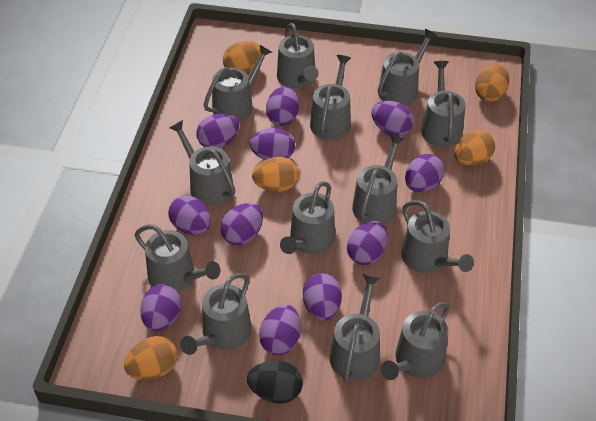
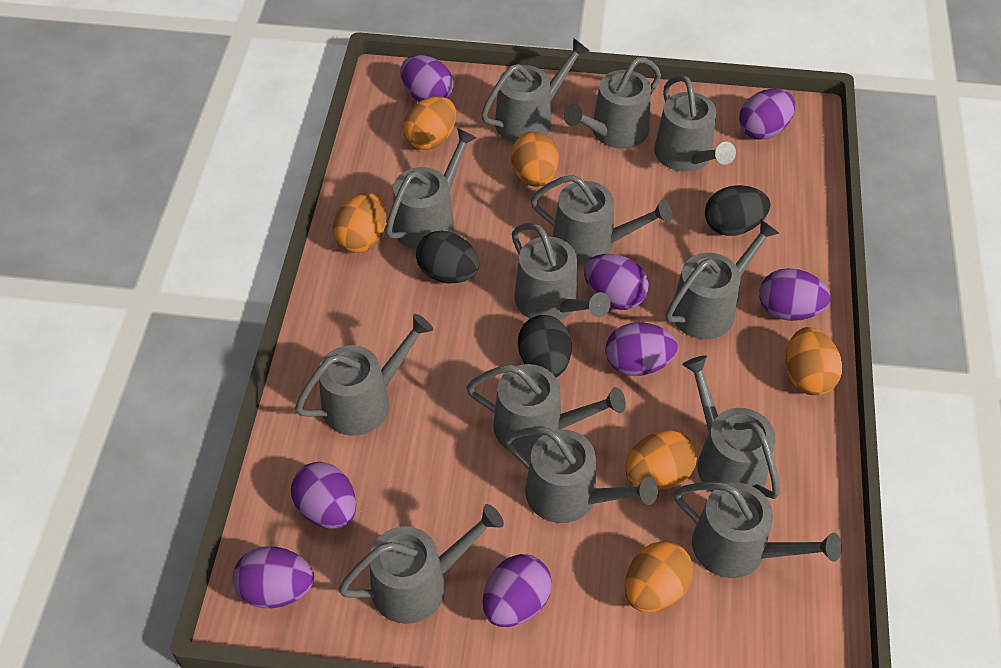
black egg: 1 -> 3
orange egg: 5 -> 6
purple egg: 11 -> 8

